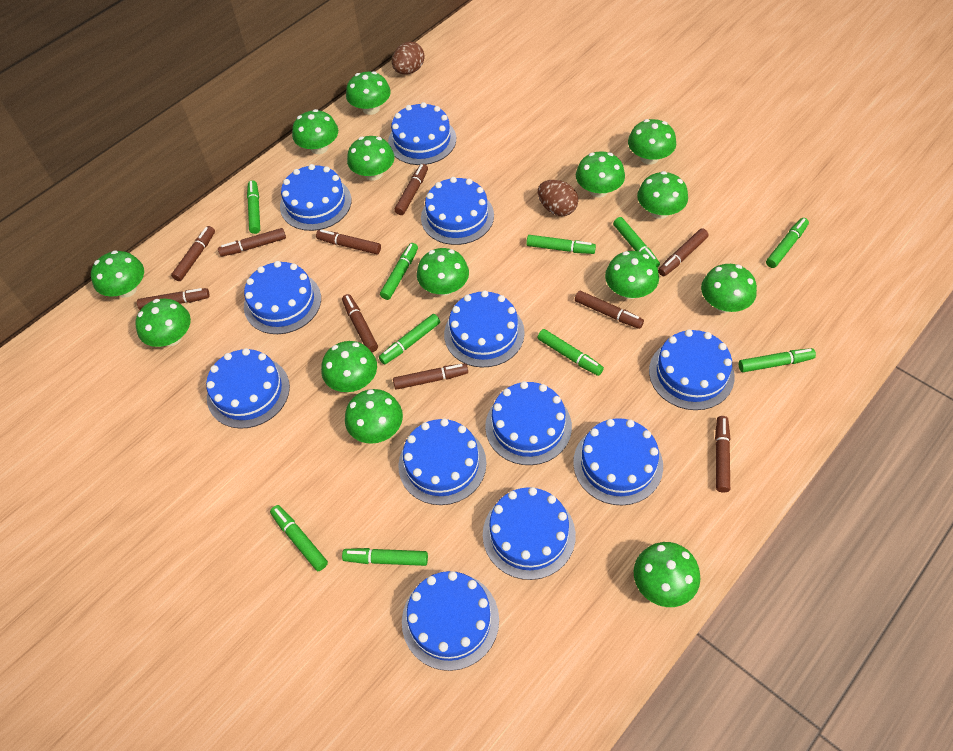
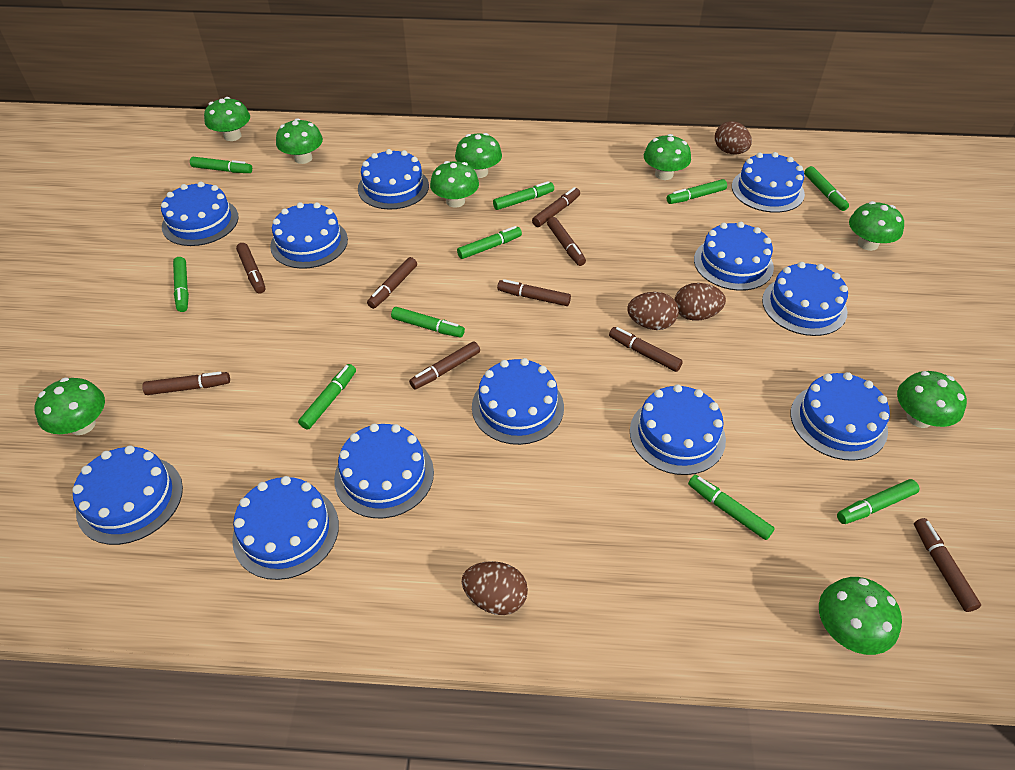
brown egg: 2 -> 4
brown marker: 10 -> 9
green mushroom: 14 -> 9

